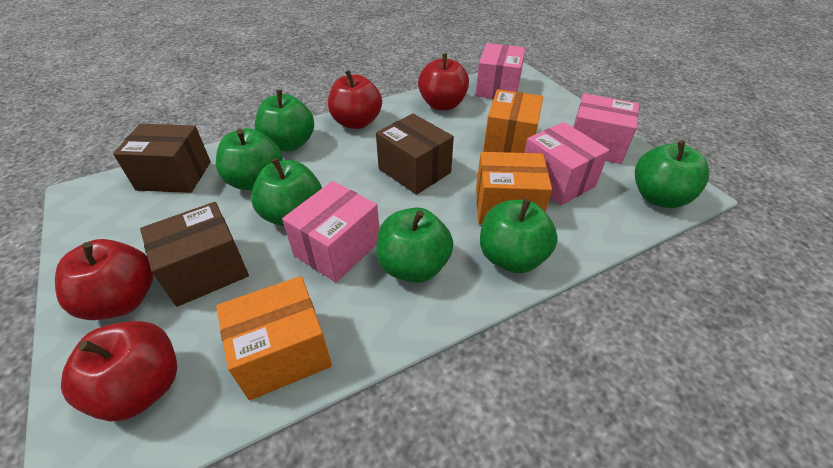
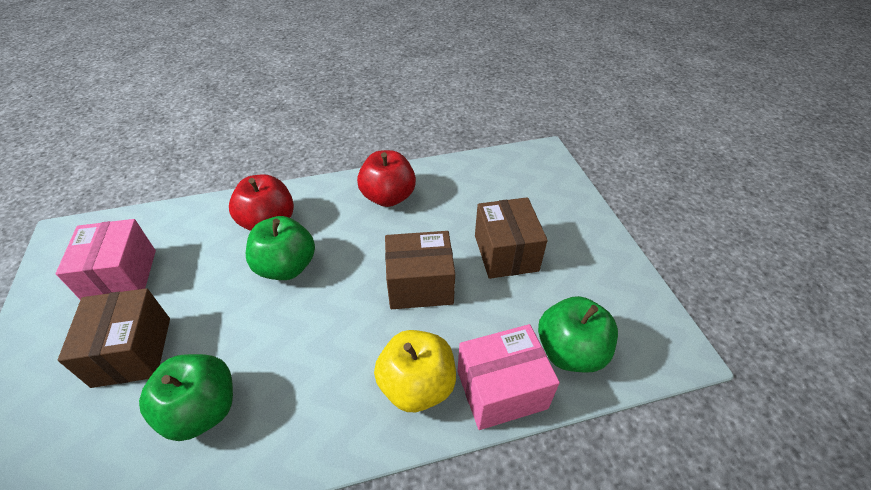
green apple: 6 -> 3
orange box: 3 -> 0
pink box: 4 -> 2
red apple: 4 -> 2
yellow apple: 0 -> 1

